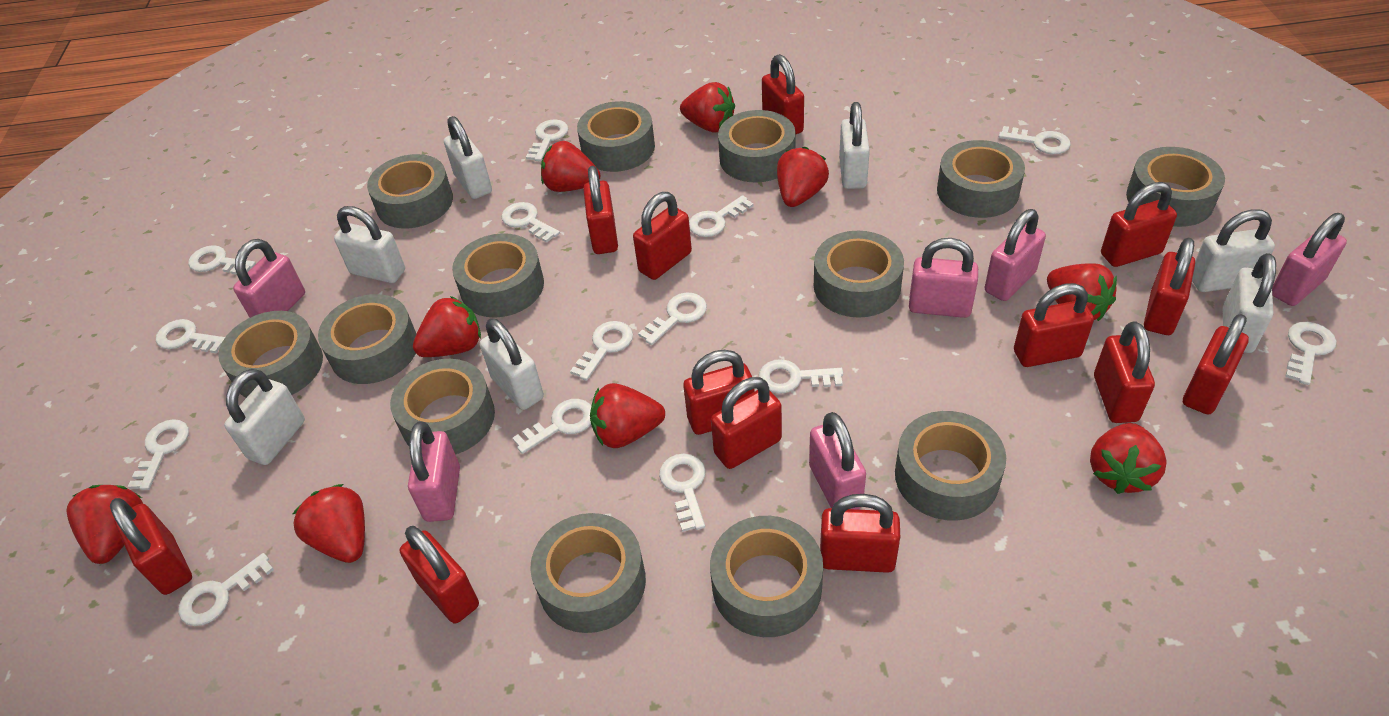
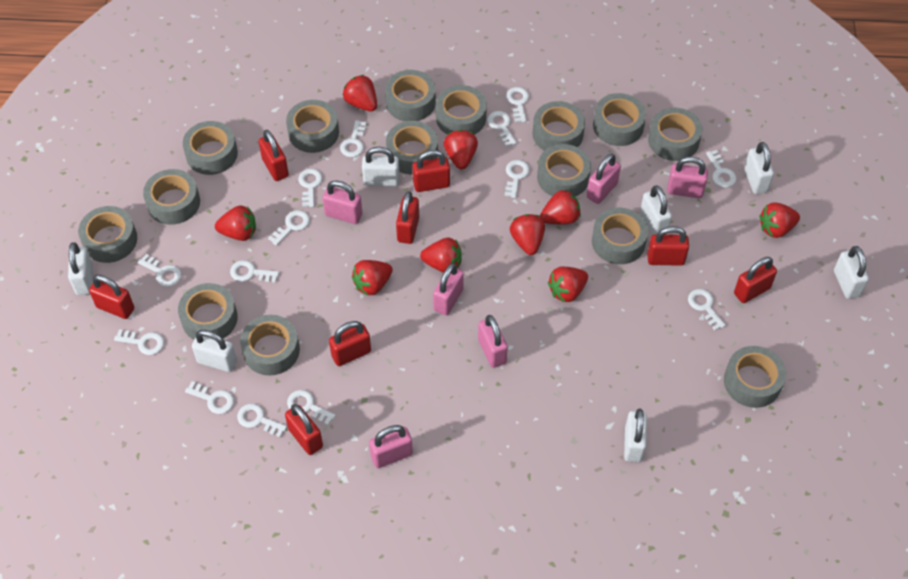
grey tape: 13 -> 15
red padlock: 13 -> 8

